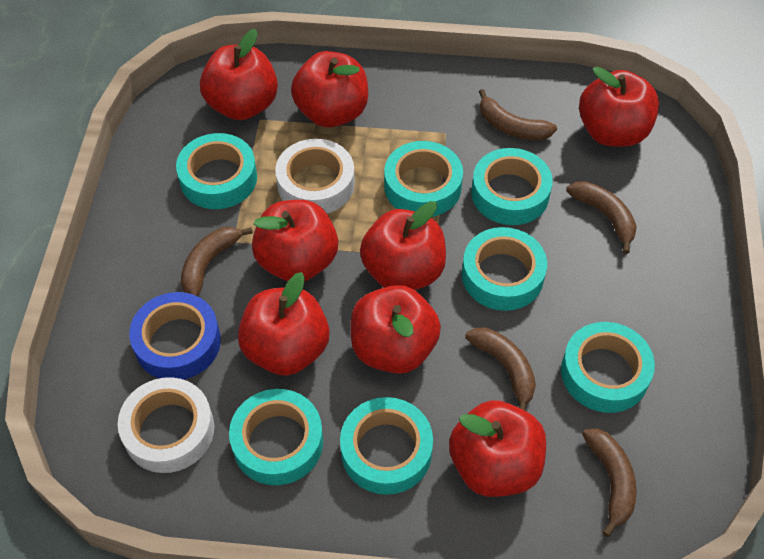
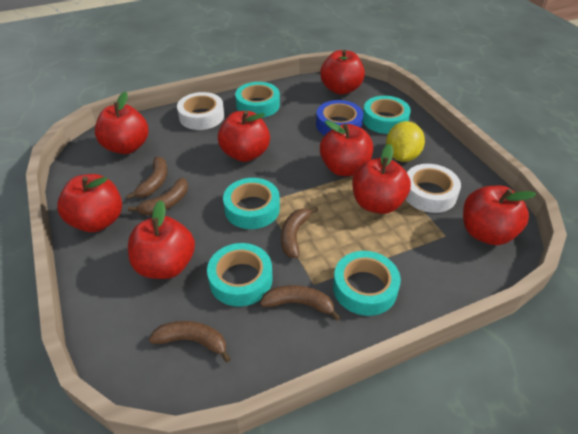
turquoise tape: 7 -> 5
yellow lemon: 0 -> 1

